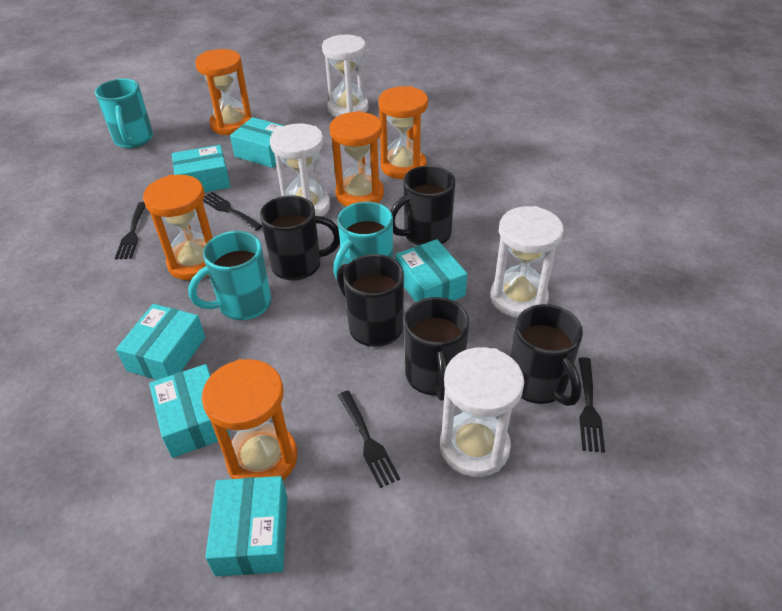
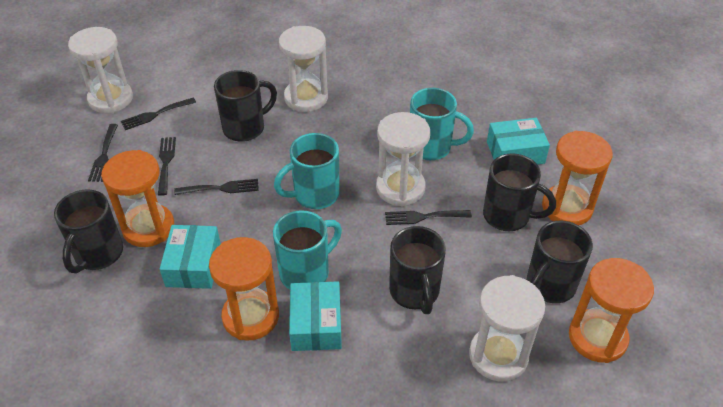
black fork: 4 -> 5
orange hourglass: 5 -> 4
turquoise box: 6 -> 3

